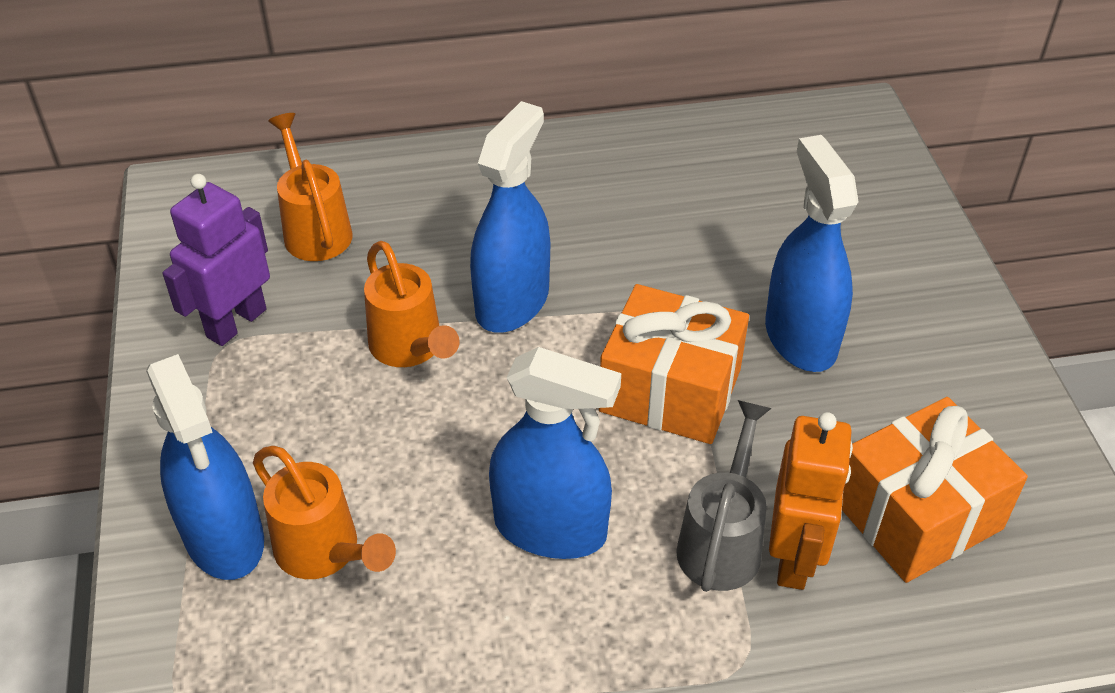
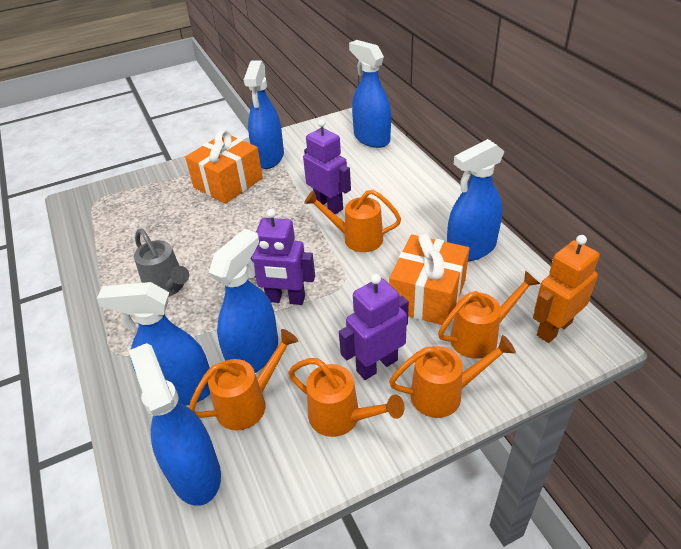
blue spray bottle: 4 -> 6
orange watering can: 3 -> 5
purple robot: 1 -> 3

